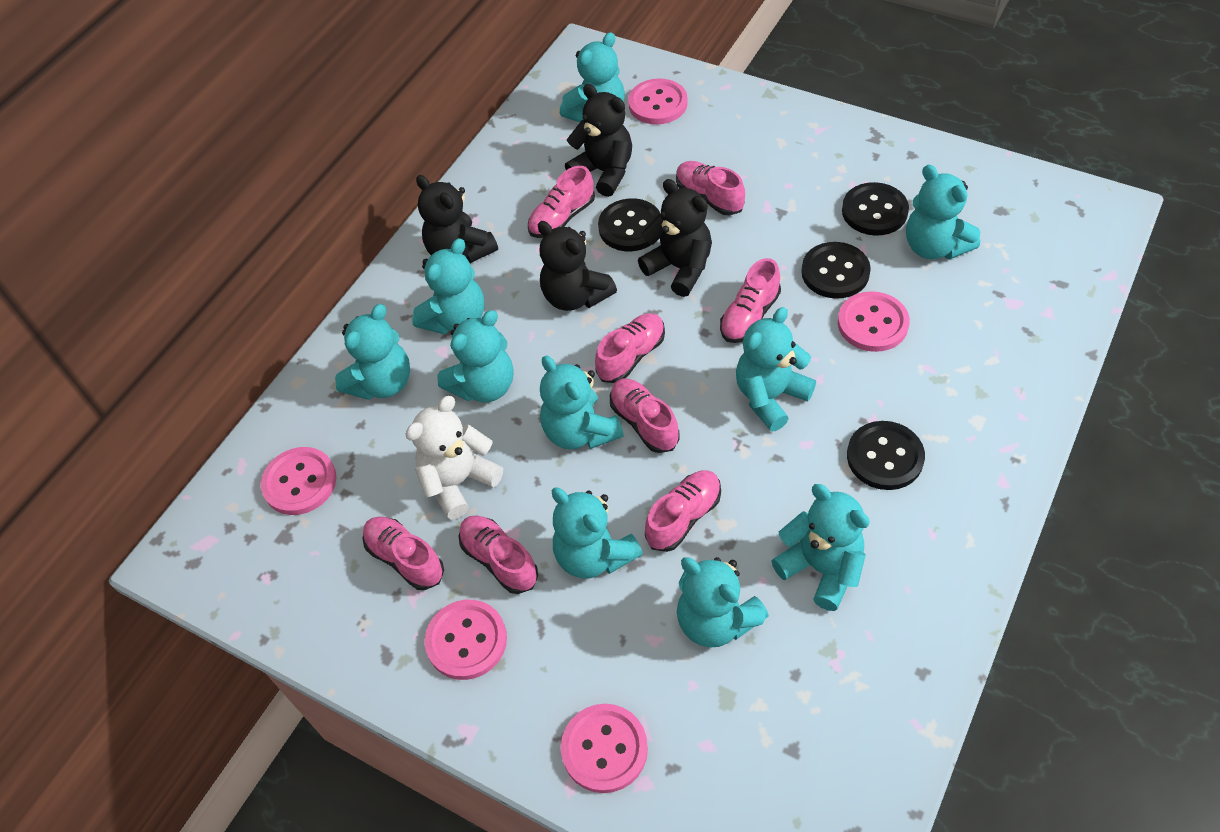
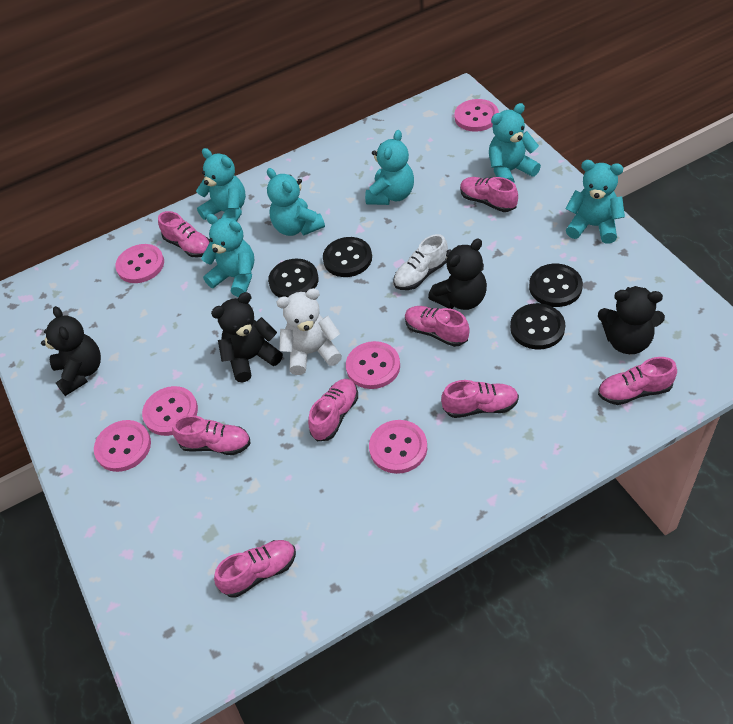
pink button: 5 -> 6
turquoise teddy bear: 10 -> 6
white shoe: 0 -> 1

